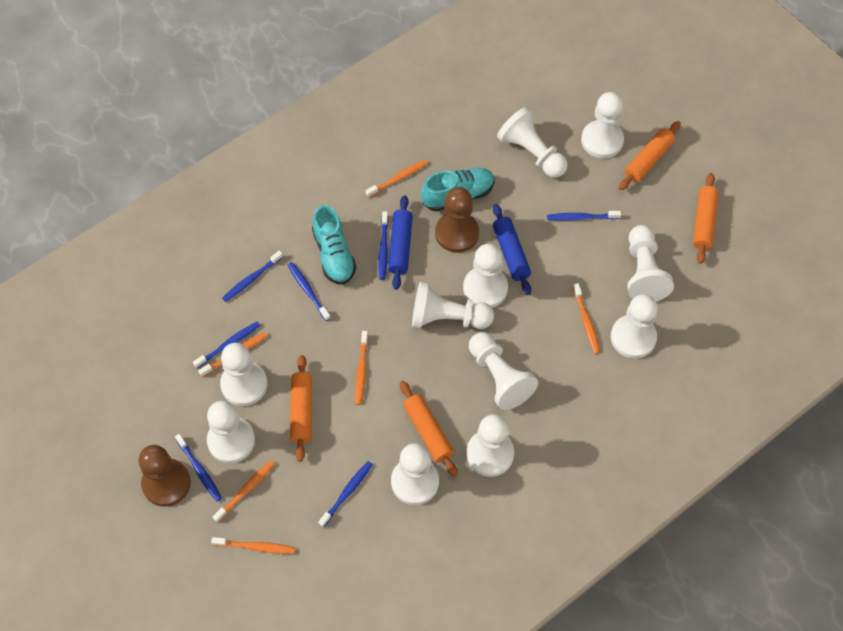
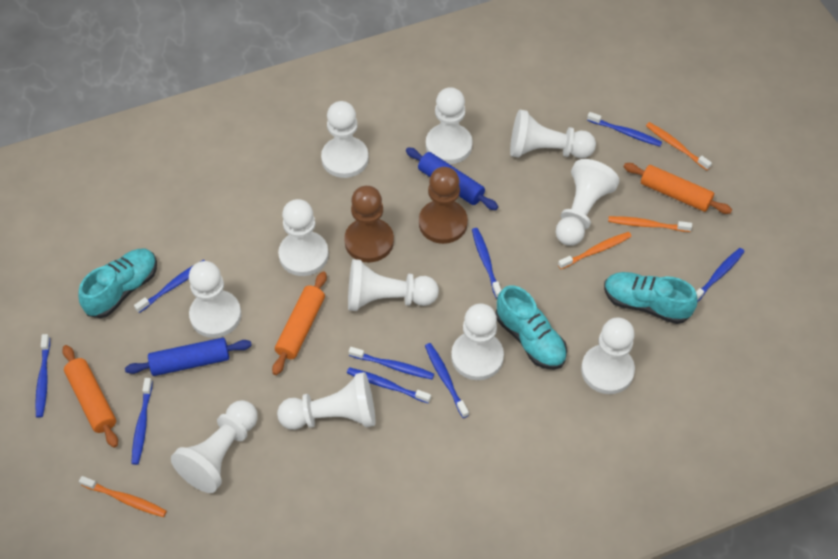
blue toothbrush: 7 -> 9
orange rolling pin: 4 -> 3
orange toothbrush: 6 -> 4
turquoise shoe: 2 -> 3

